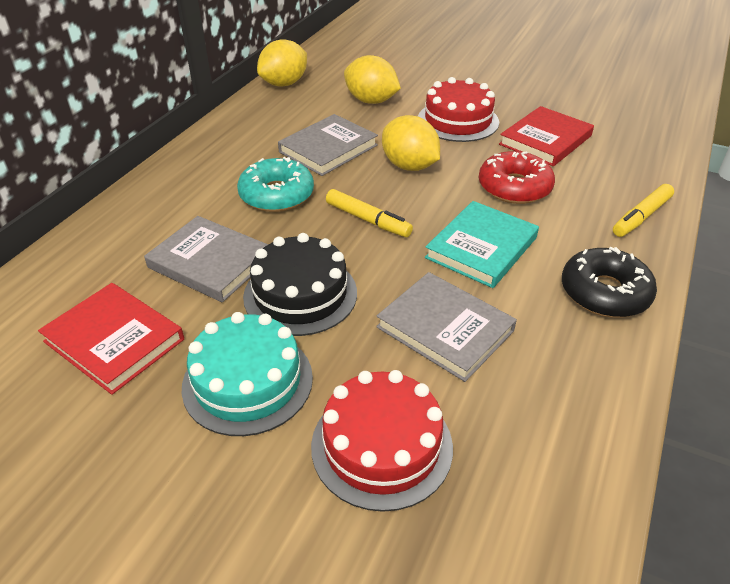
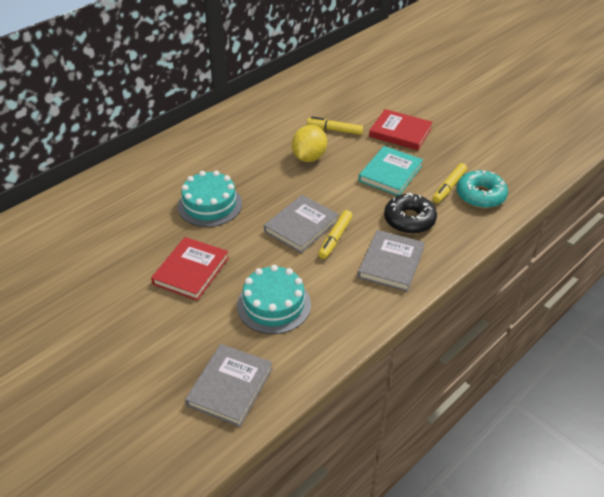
black cake: 1 -> 0
red cake: 2 -> 0
red donut: 1 -> 0
turquoise cake: 1 -> 2
yellow lemon: 3 -> 1
yellow marker: 2 -> 3

